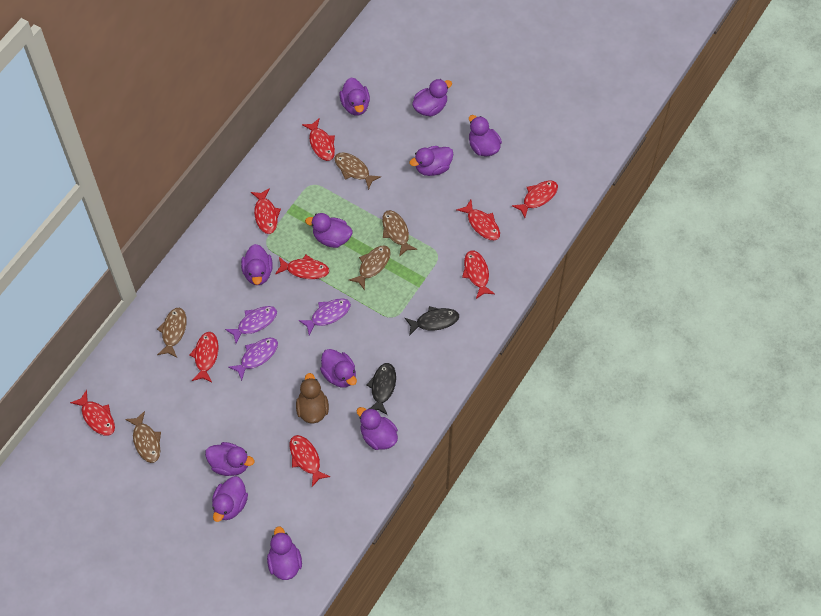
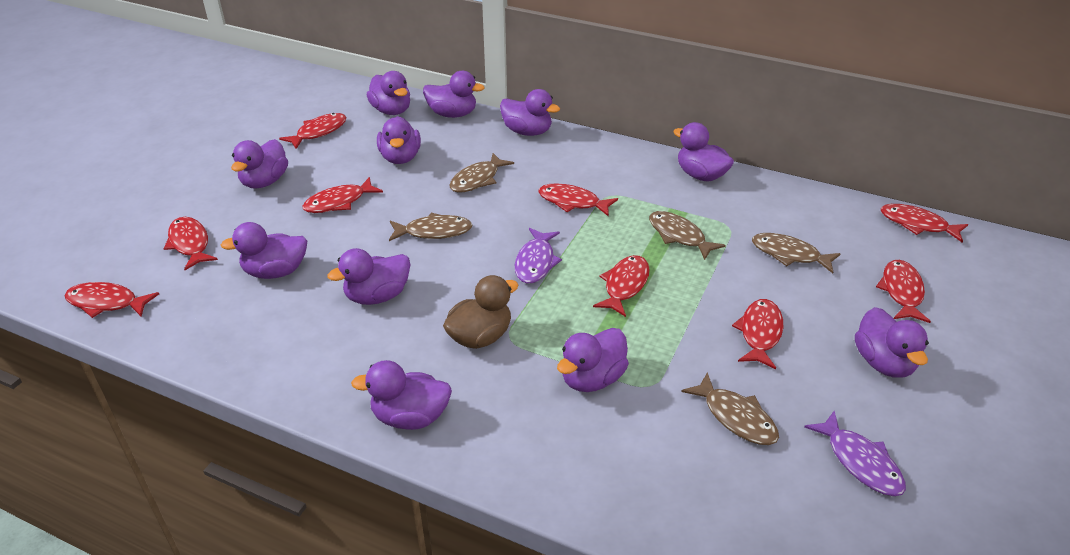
black fish: 2 -> 0
purple fish: 3 -> 2

